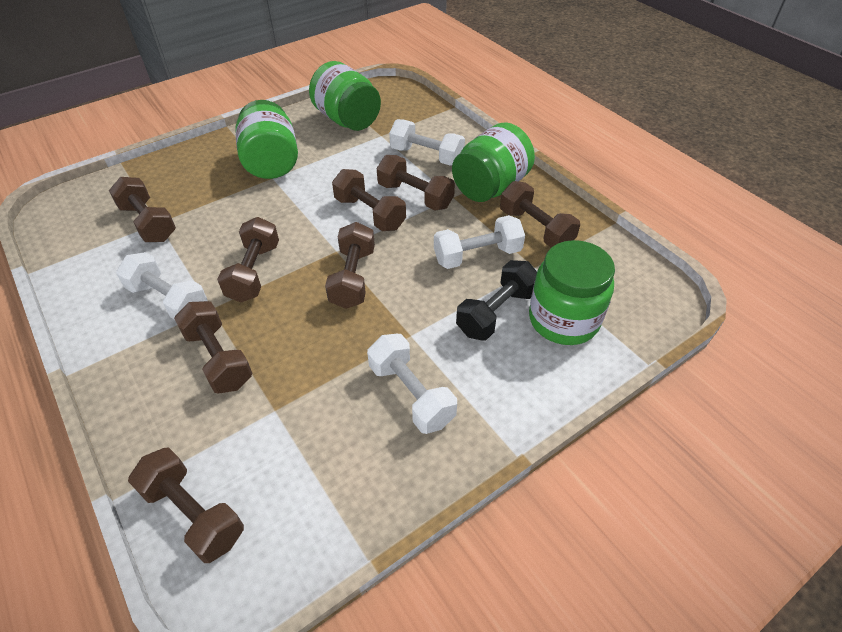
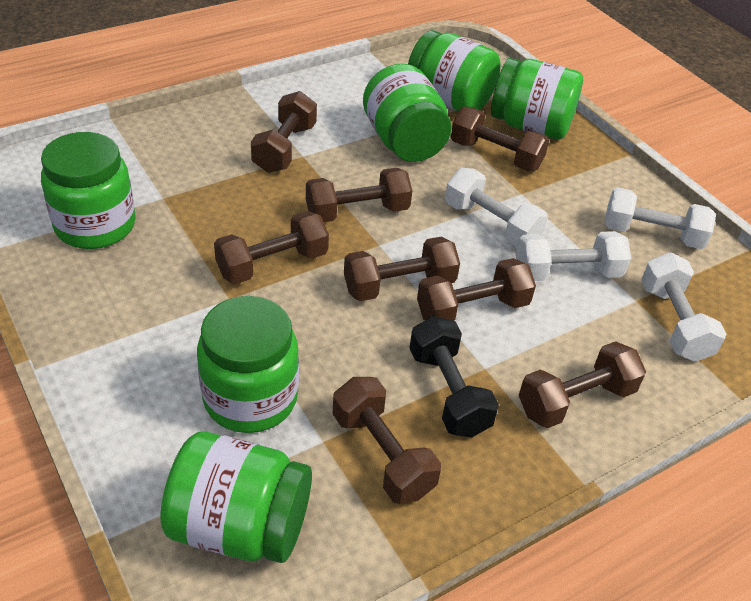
green jar: 4 -> 6

